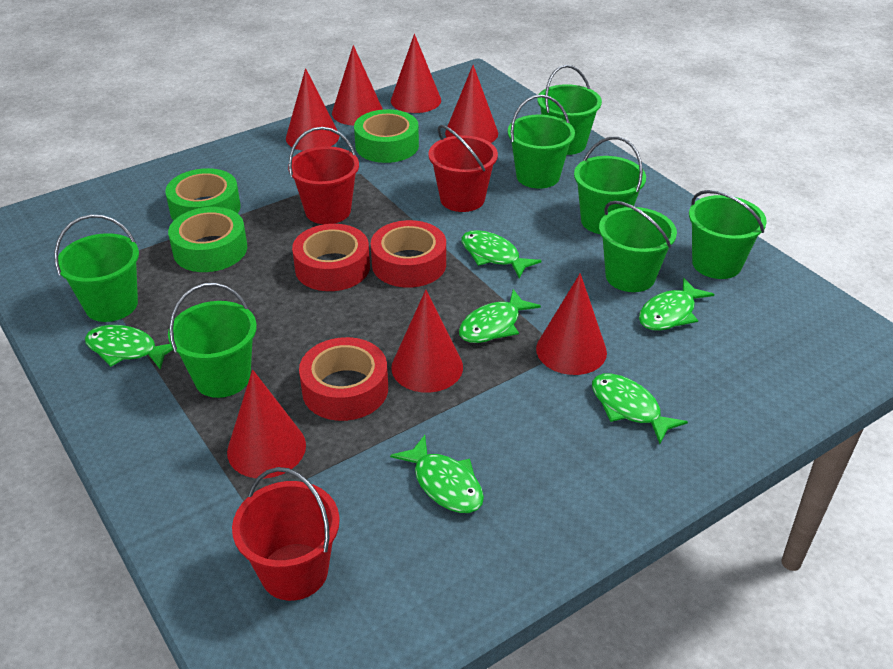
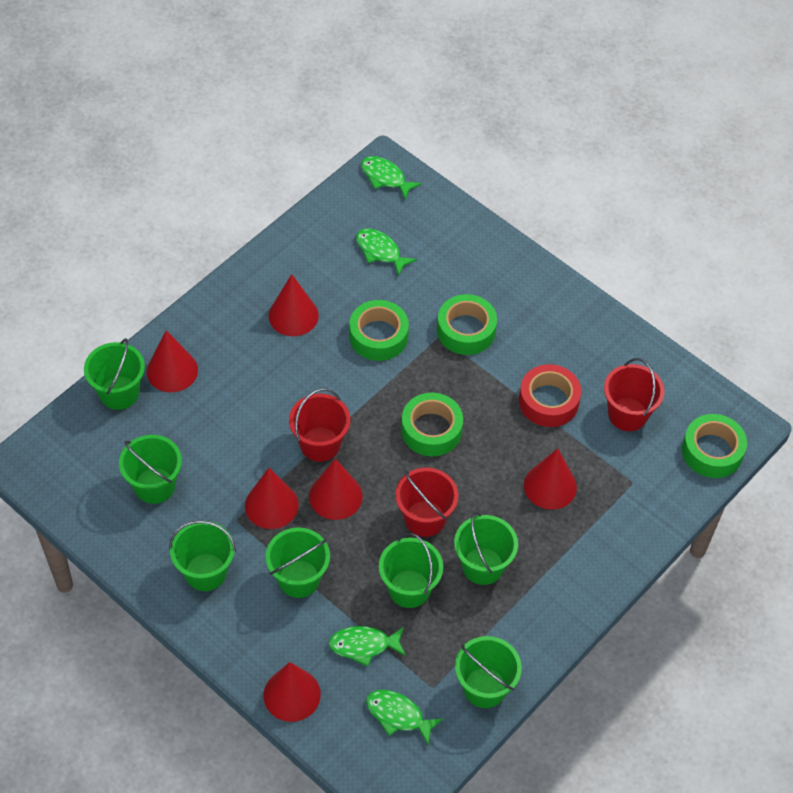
green fish: 6 -> 4
green tape: 3 -> 4
red cone: 7 -> 6
red tape: 3 -> 1

